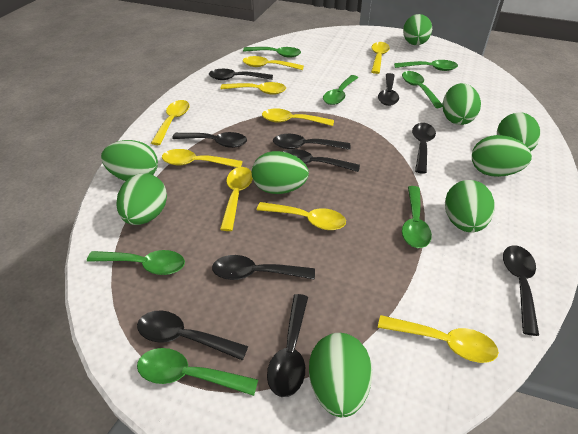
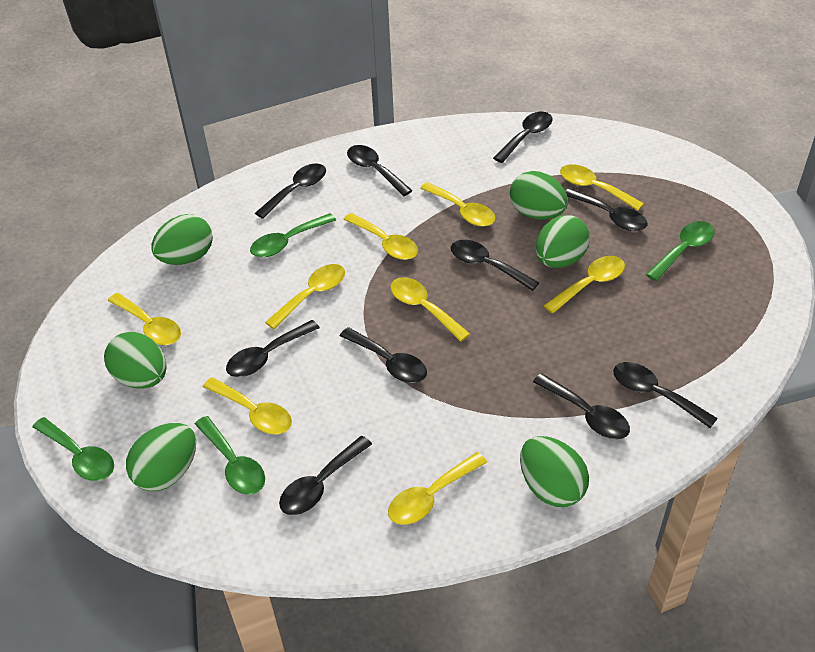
green egg: 9 -> 6
green spoon: 7 -> 4

